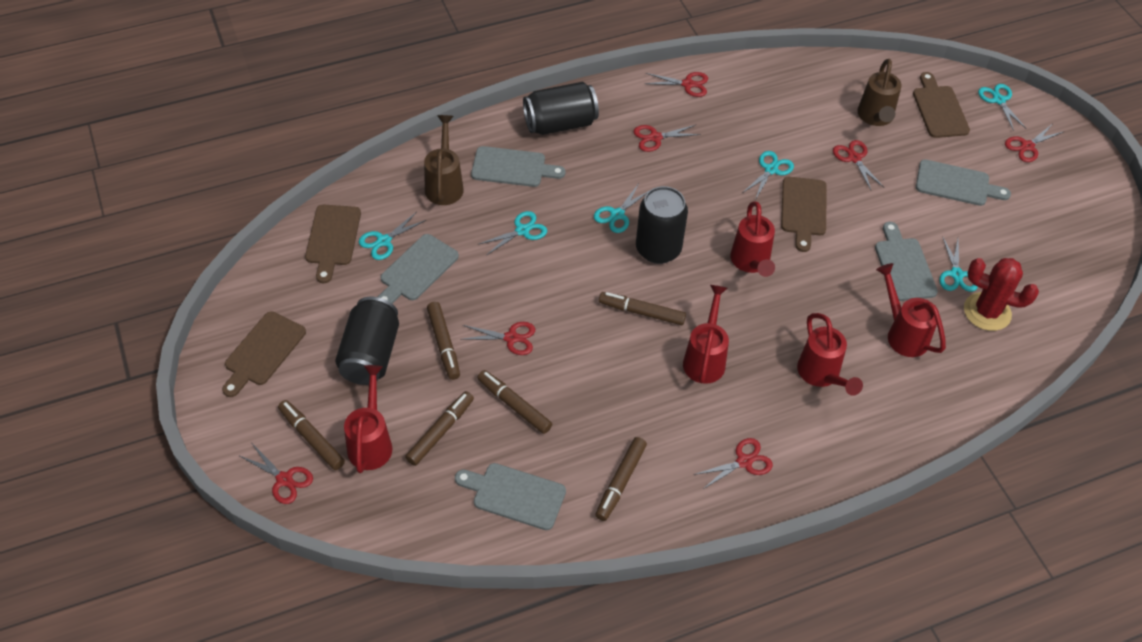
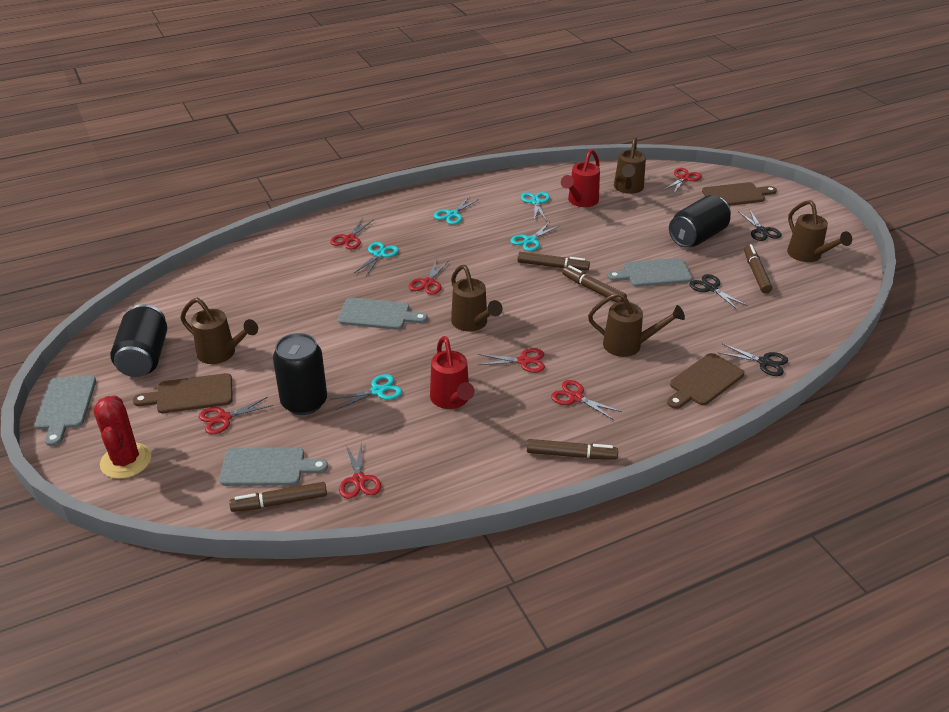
black scissors: 0 -> 3
brown cutting board: 4 -> 3
brown marker: 6 -> 5
brown watering can: 2 -> 5
grey cutting board: 5 -> 4
red watering can: 5 -> 2
turquoise scissors: 6 -> 5

